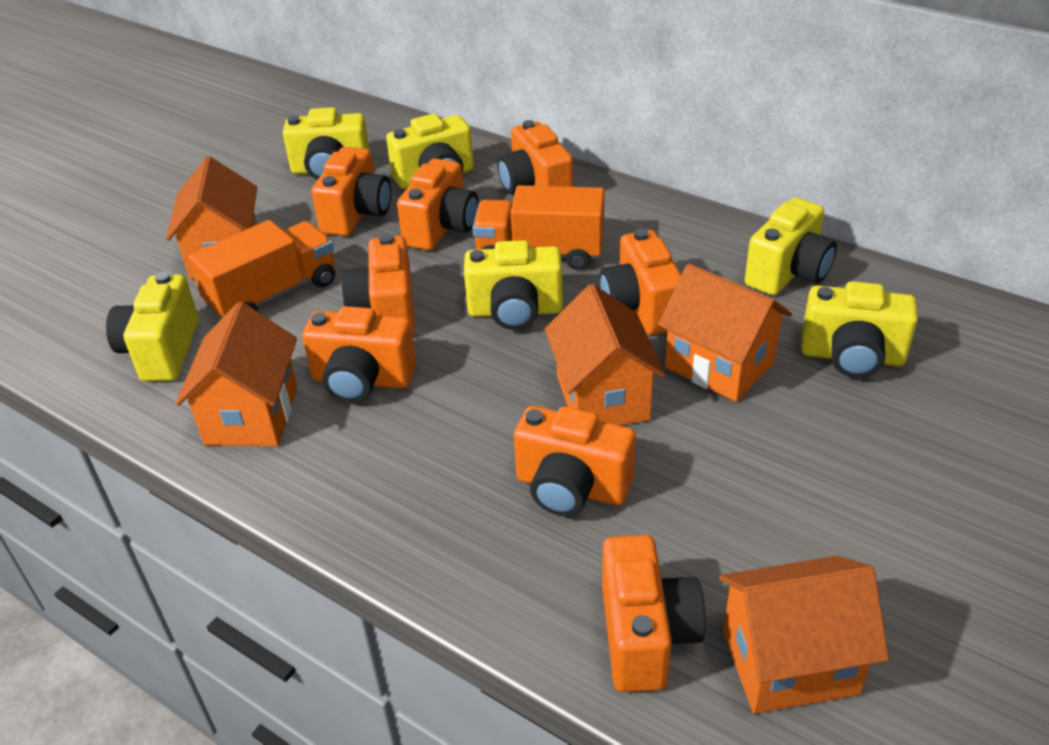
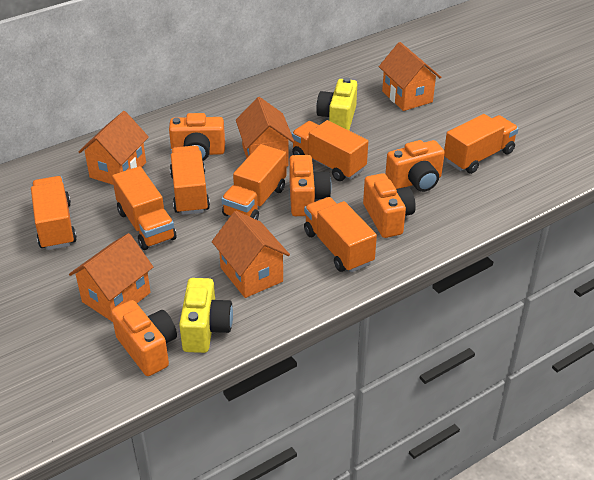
orange camera: 8 -> 5
orange truck: 2 -> 7
yellow camera: 6 -> 2

